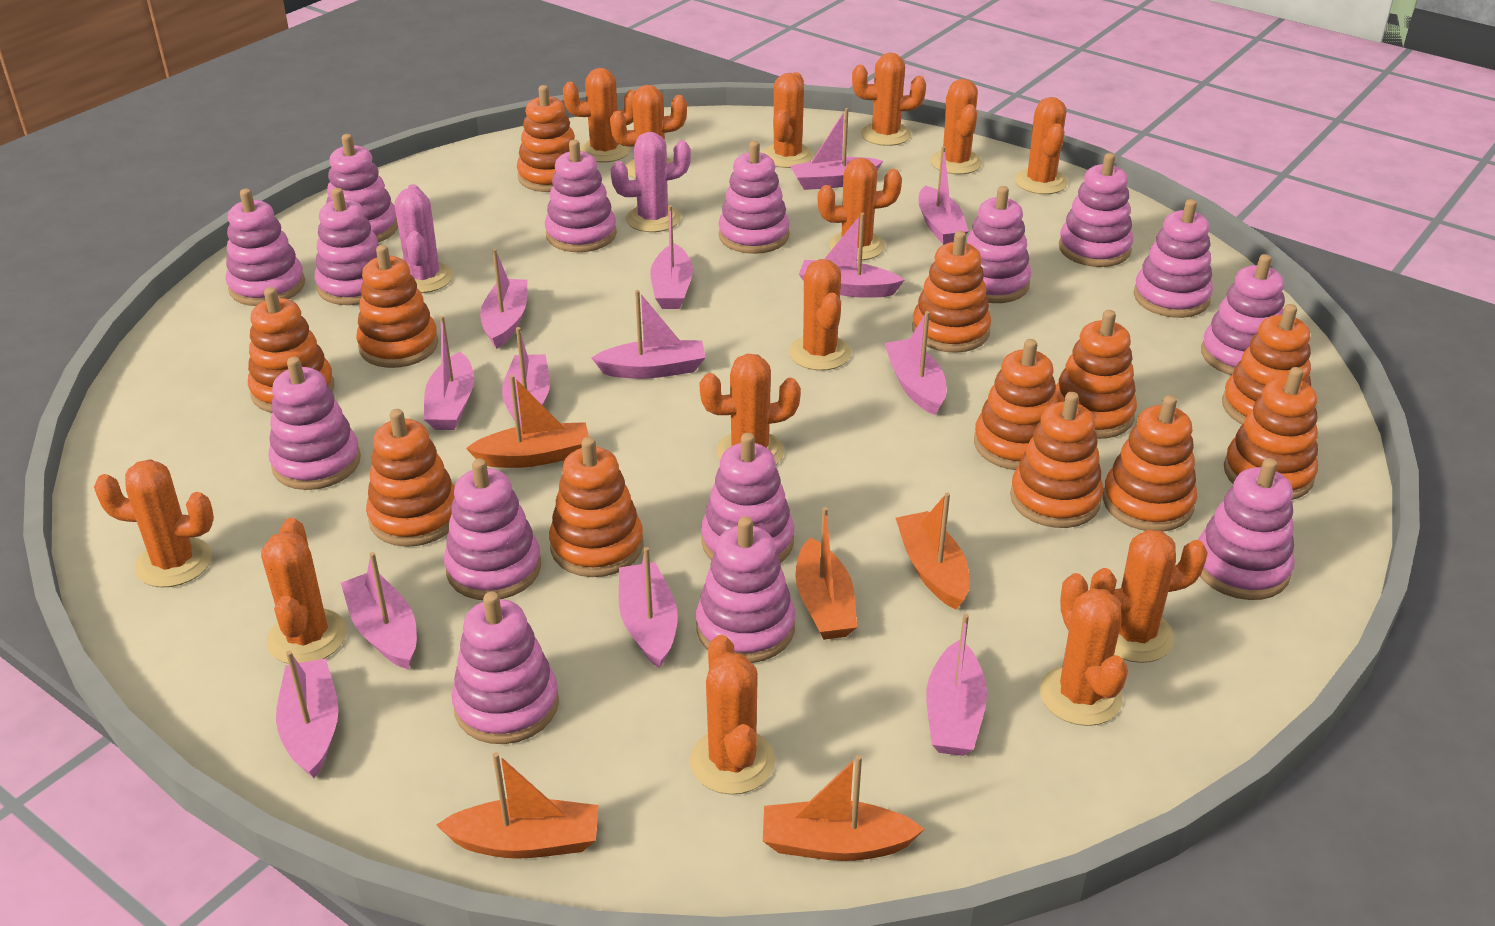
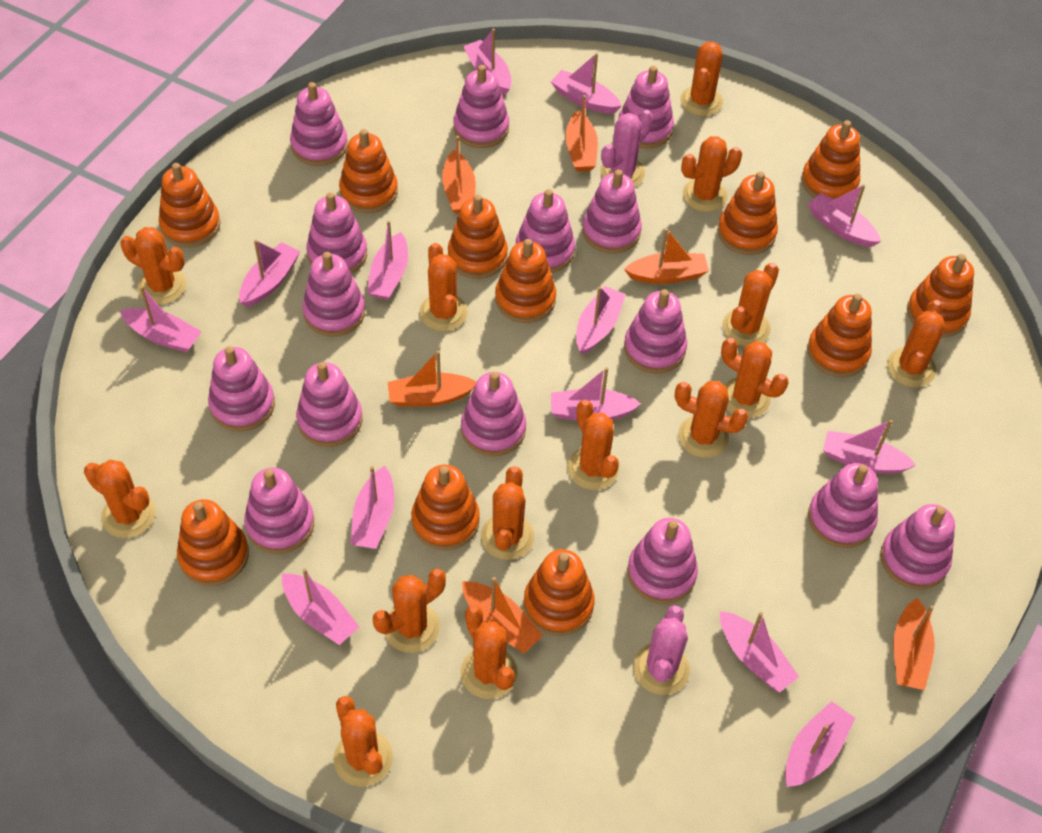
orange boat: 5 -> 6
orange stacking toy: 12 -> 11

